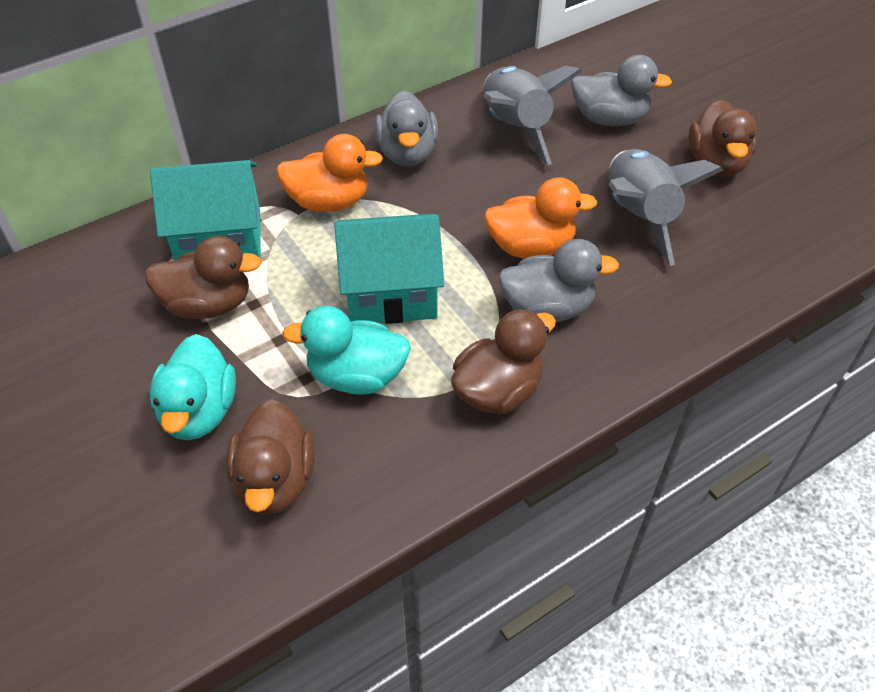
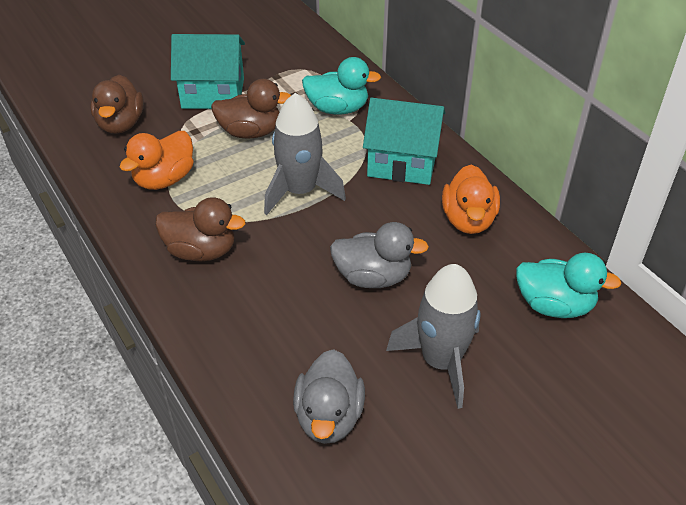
brown duck: 4 -> 3
grey duck: 3 -> 2

